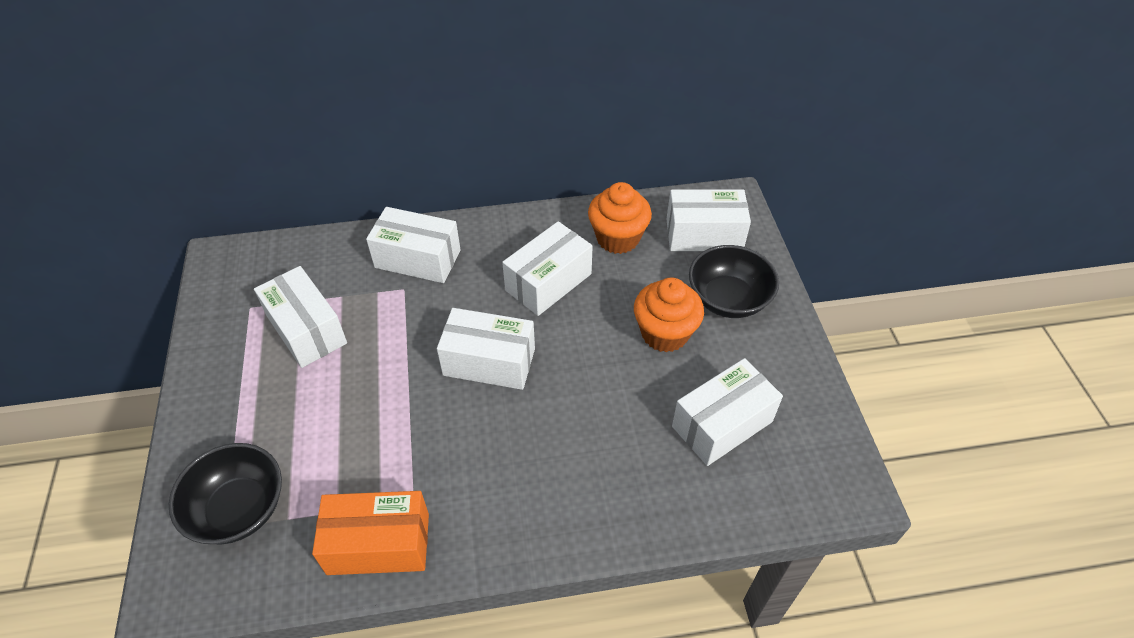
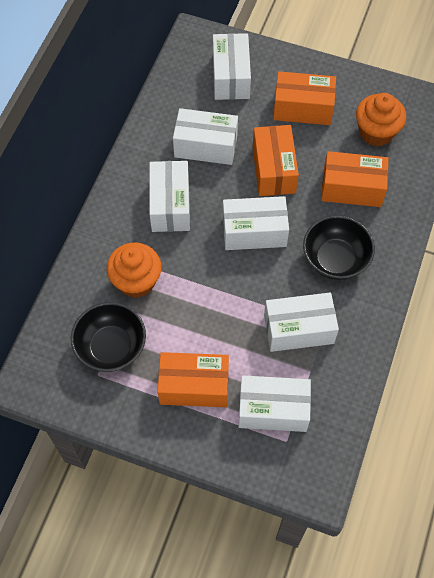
orange box: 1 -> 4

